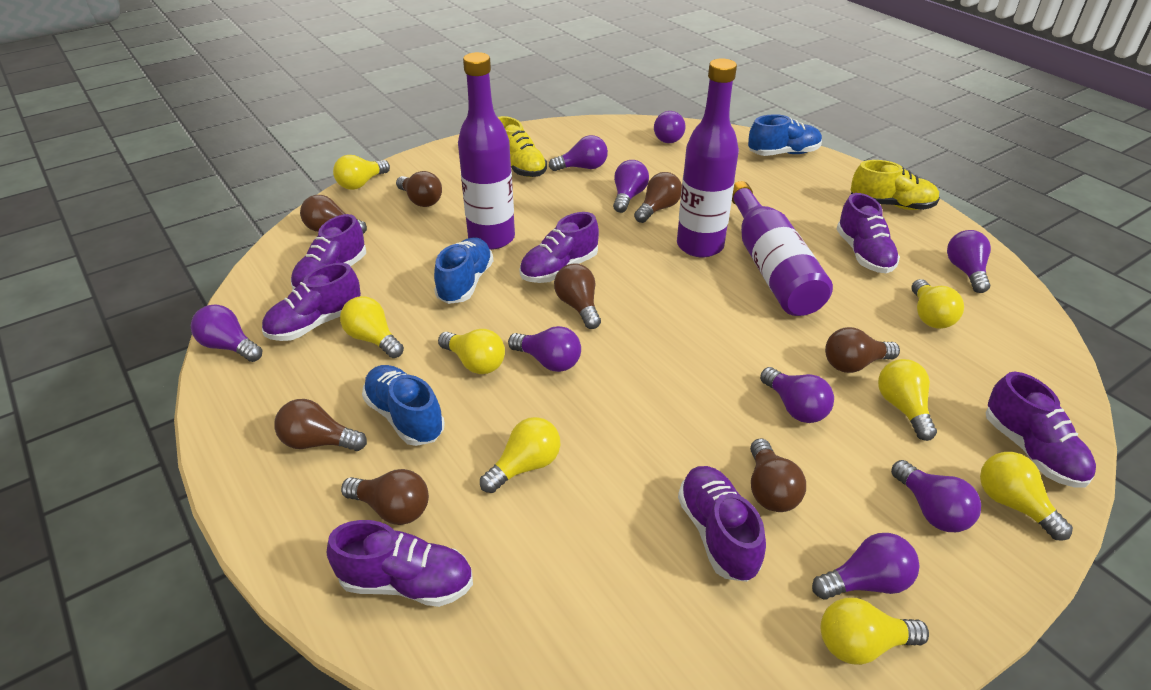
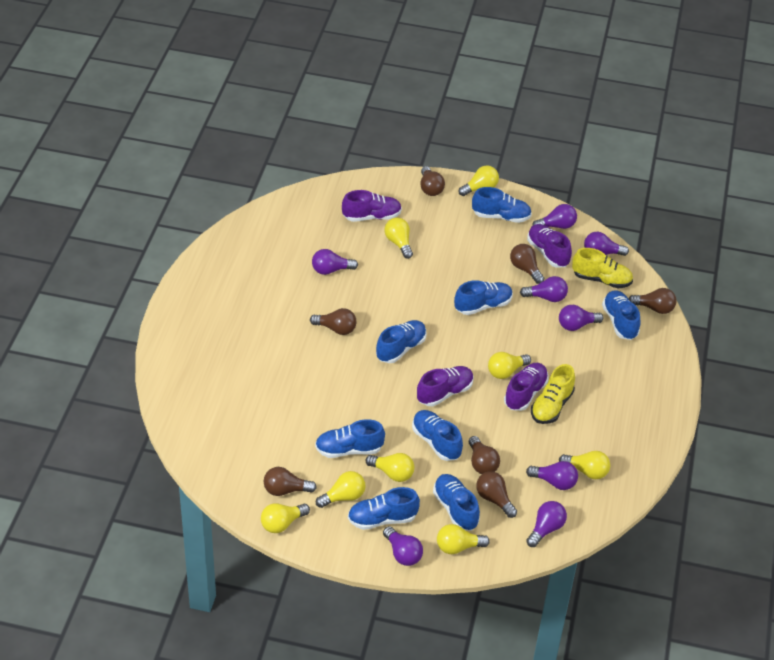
blue shoe: 3 -> 8
brown light bulb: 8 -> 7
purple bottle: 3 -> 0
purple light bulb: 9 -> 8
purple shoe: 7 -> 4

